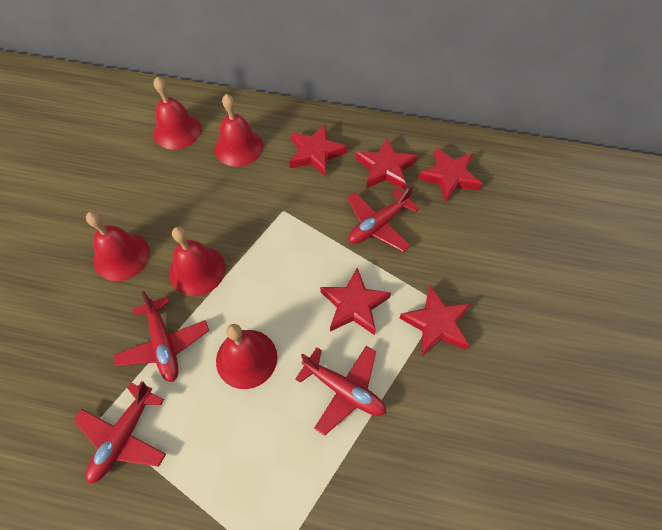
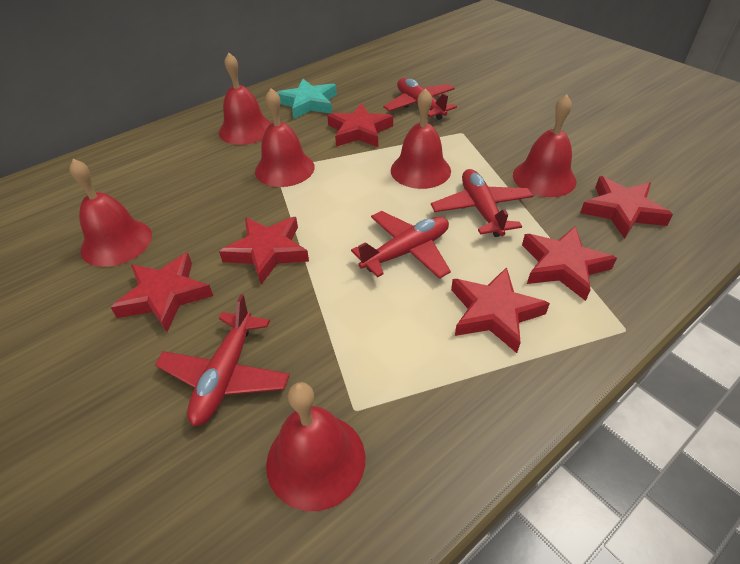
red bell: 5 -> 6
red star: 5 -> 6
turquoise star: 0 -> 1

